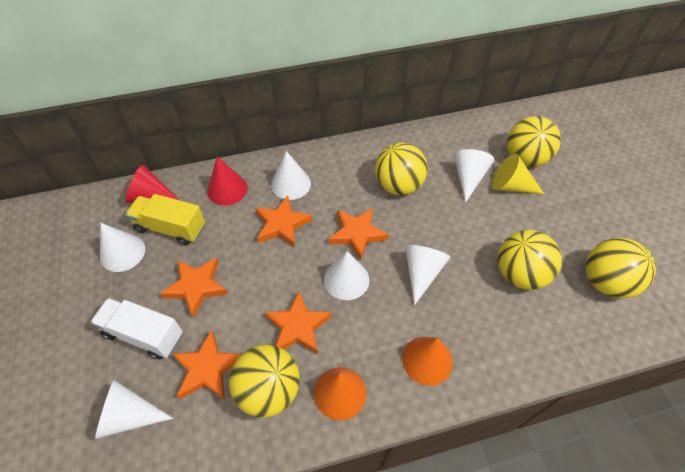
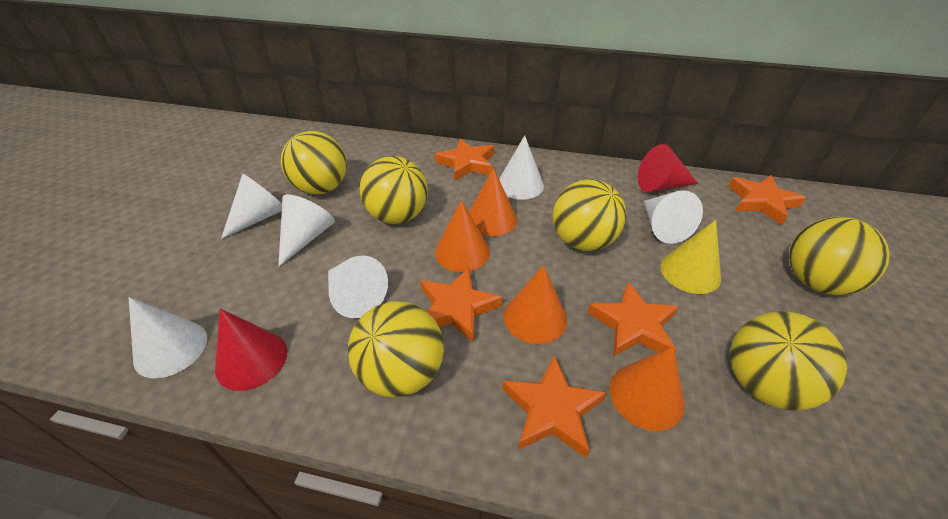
orange cone: 2 -> 4
white truck: 1 -> 0
yellow ball: 5 -> 6
yellow truck: 1 -> 0

